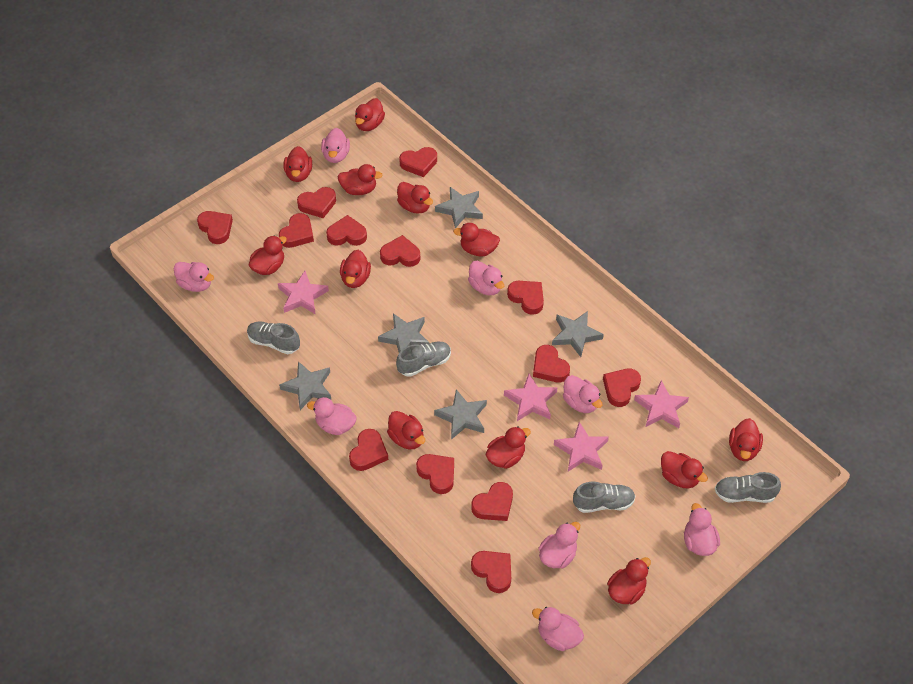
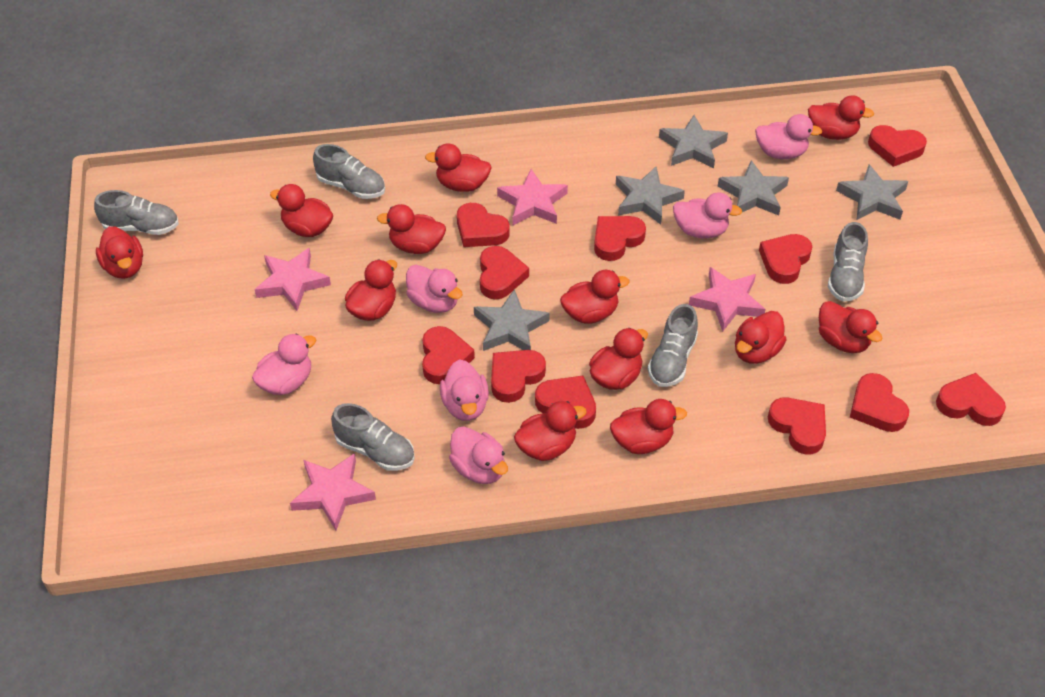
grey shoe: 4 -> 5
pink duck: 8 -> 6
red heart: 13 -> 11

